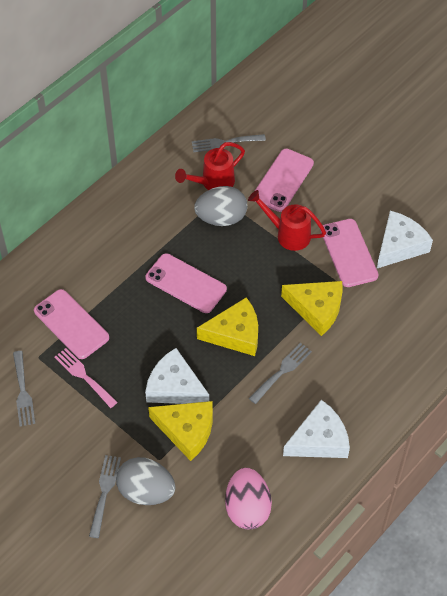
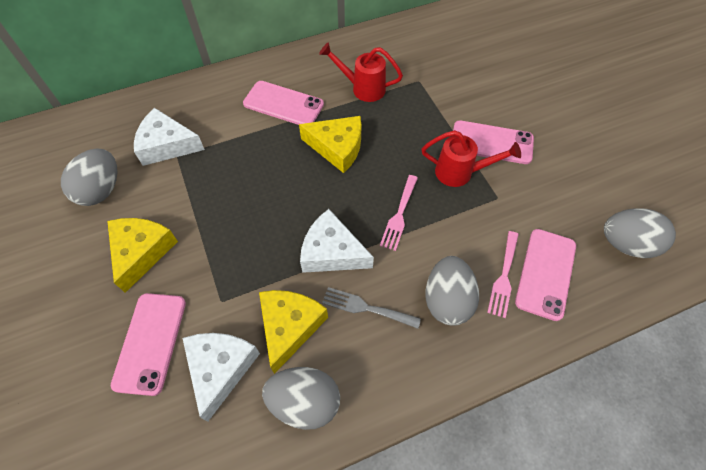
grey egg: 2 -> 4
grey fork: 4 -> 1
pink egg: 1 -> 0
pink fork: 1 -> 2

